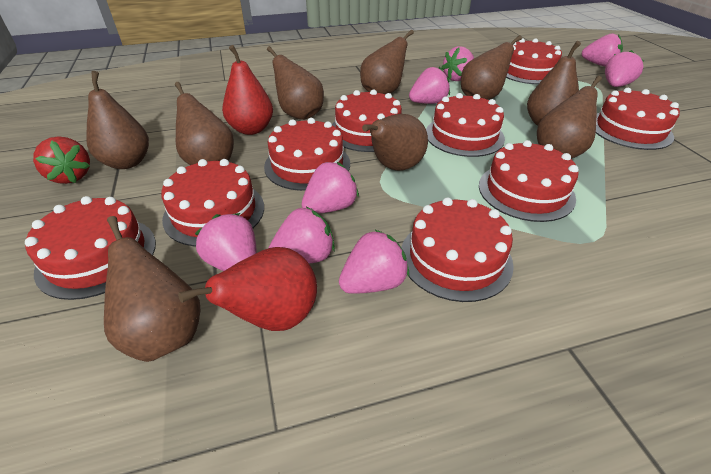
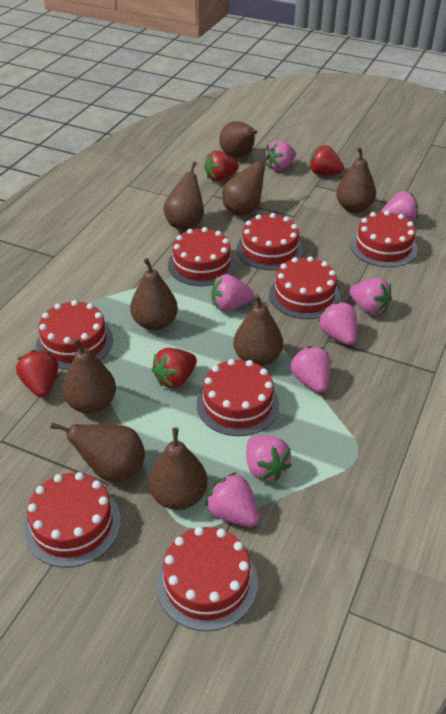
red cake: 9 -> 8
red pear: 2 -> 0
red strawberry: 1 -> 4

